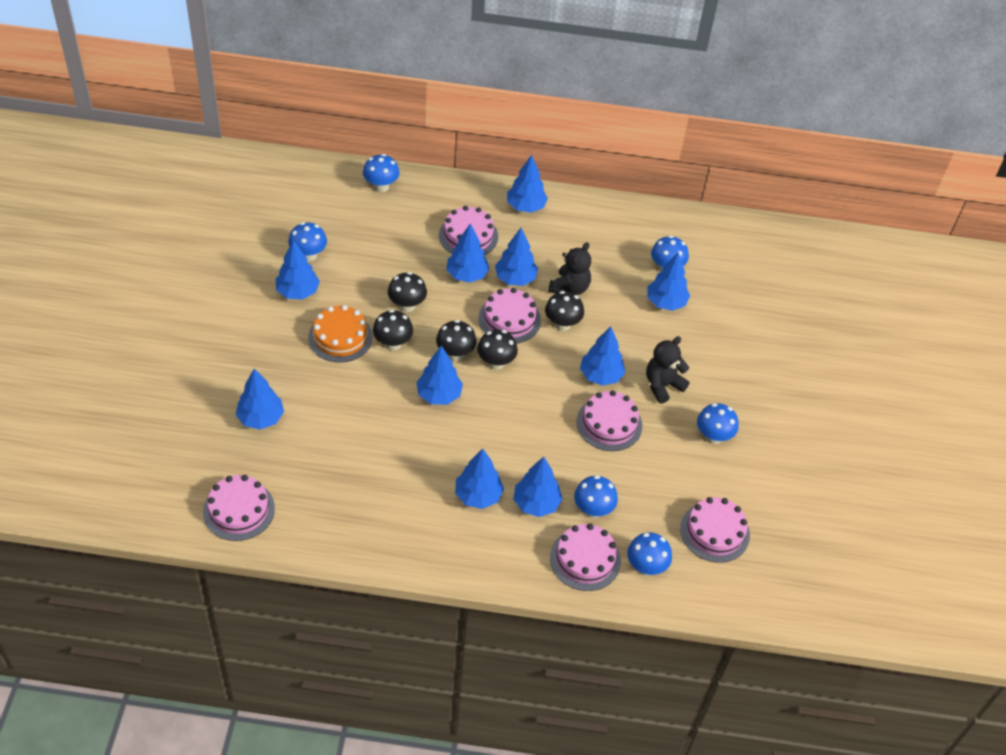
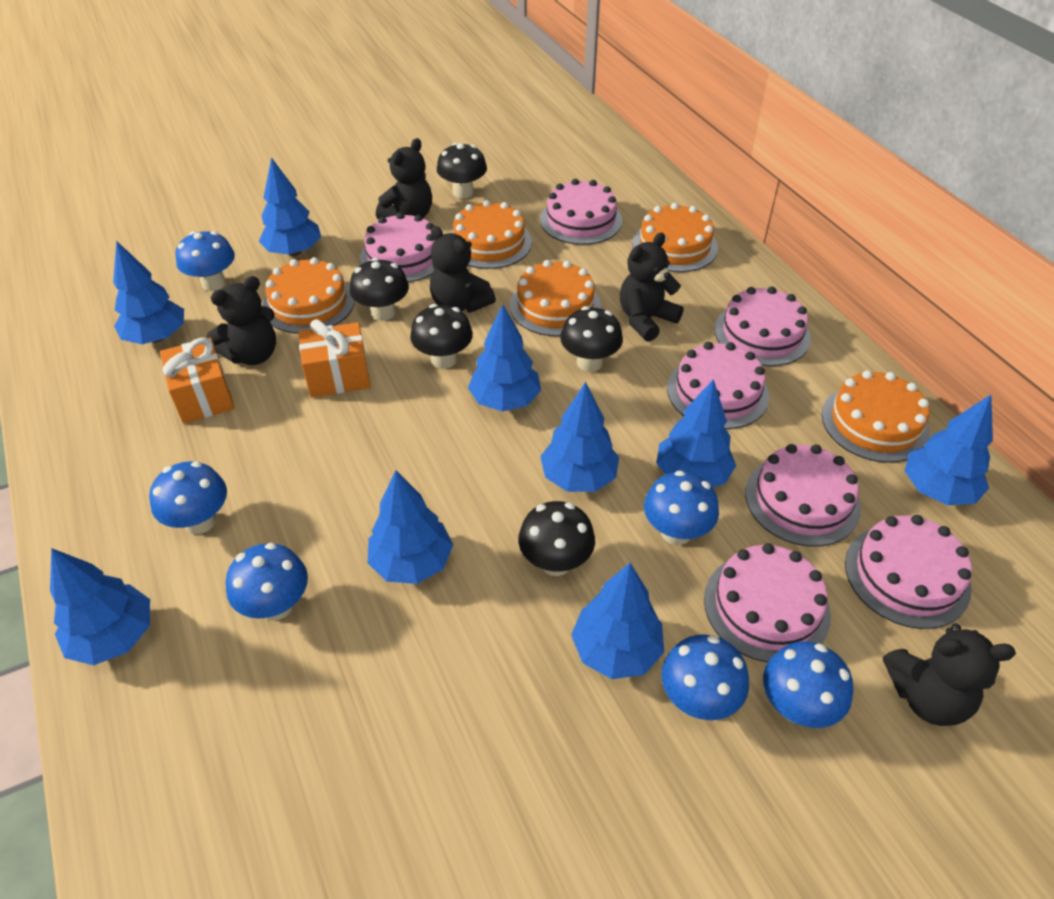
black teddy bear: 2 -> 5
blue tree: 10 -> 9
orange cake: 1 -> 5
orange gift: 0 -> 2
pink cake: 6 -> 7

